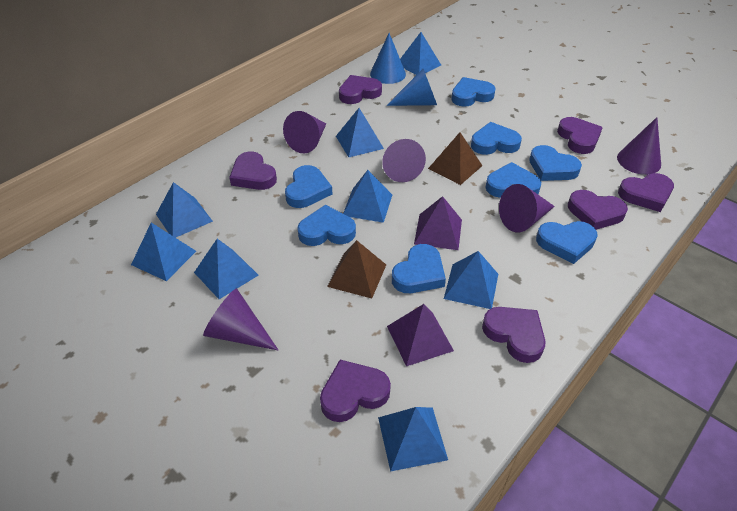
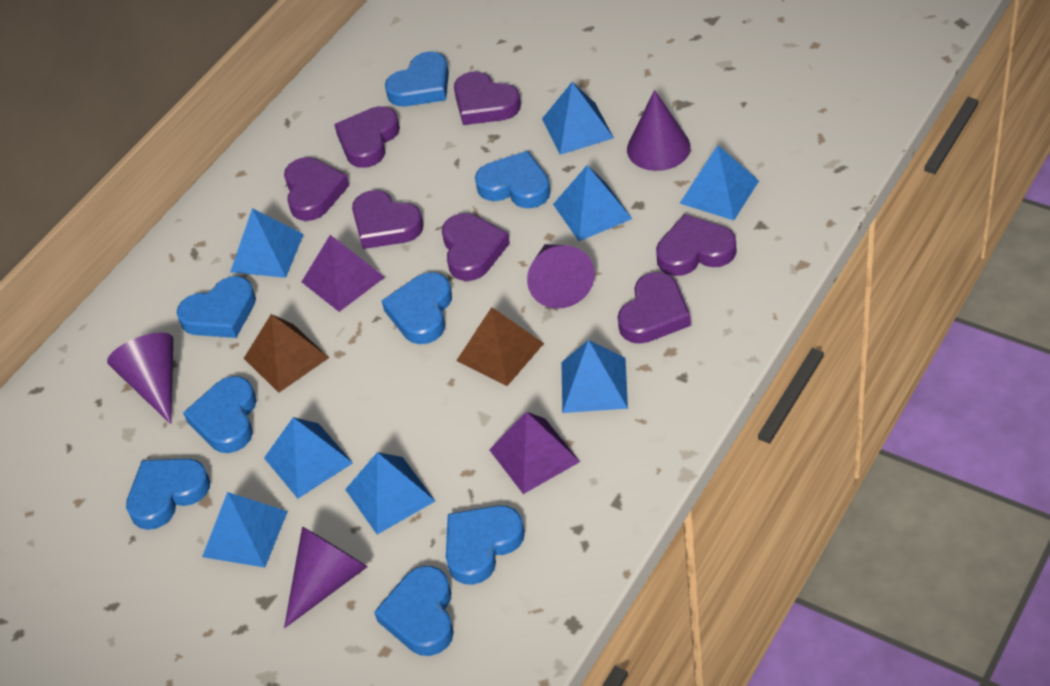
blue cone: 2 -> 0
purple cone: 5 -> 4

